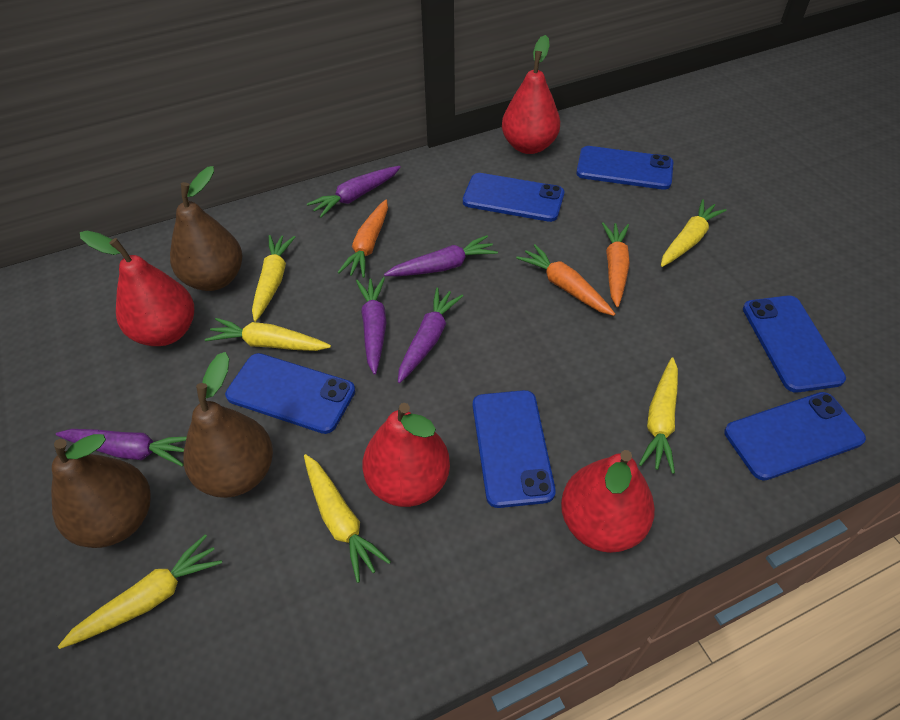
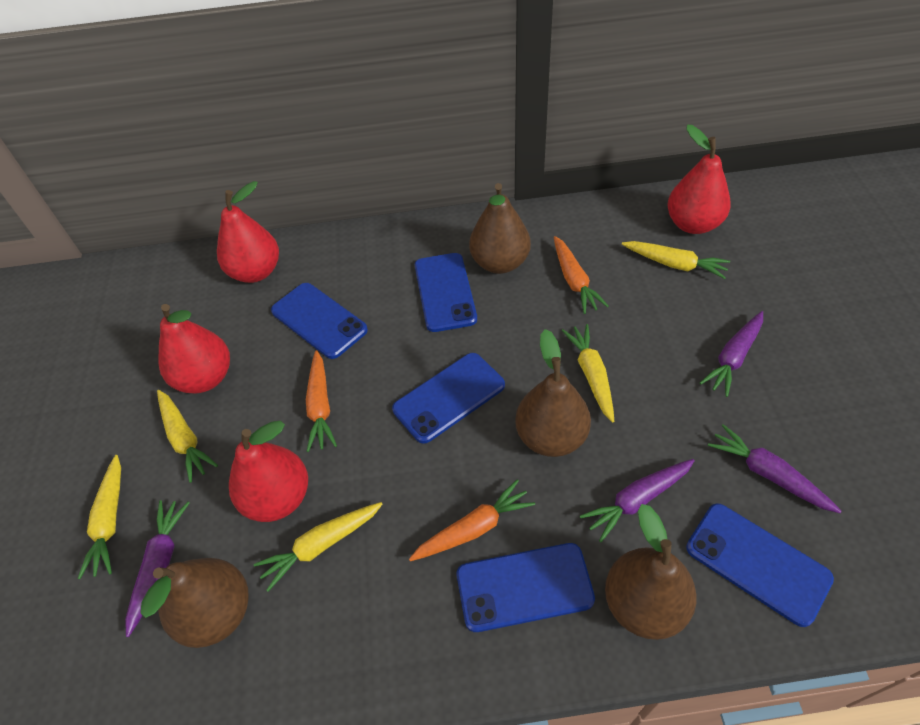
blue phone: 6 -> 5
brown pear: 3 -> 4
purple carrot: 5 -> 4
yellow carrot: 6 -> 5

